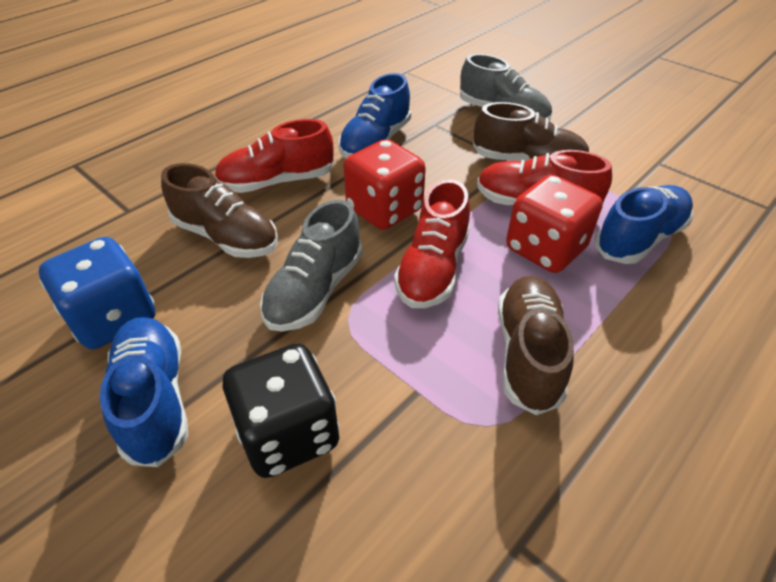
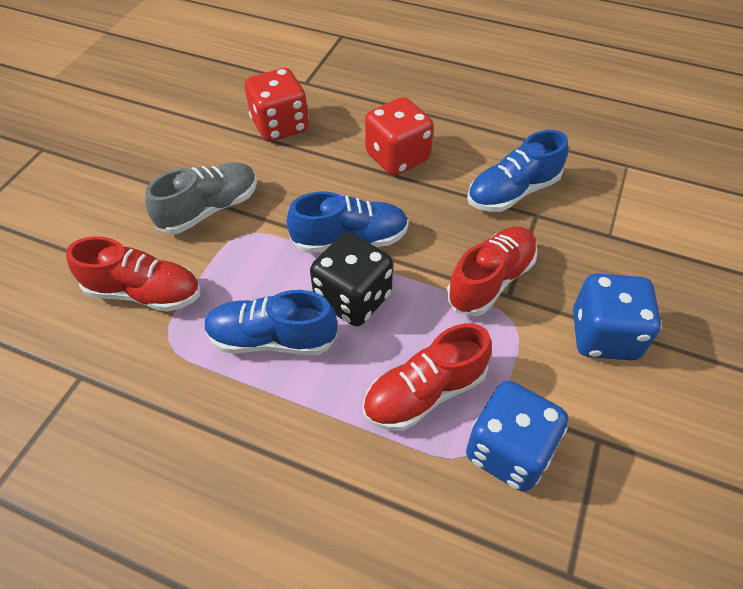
blue dice: 1 -> 2
brown shoe: 3 -> 0
grey shoe: 2 -> 1

